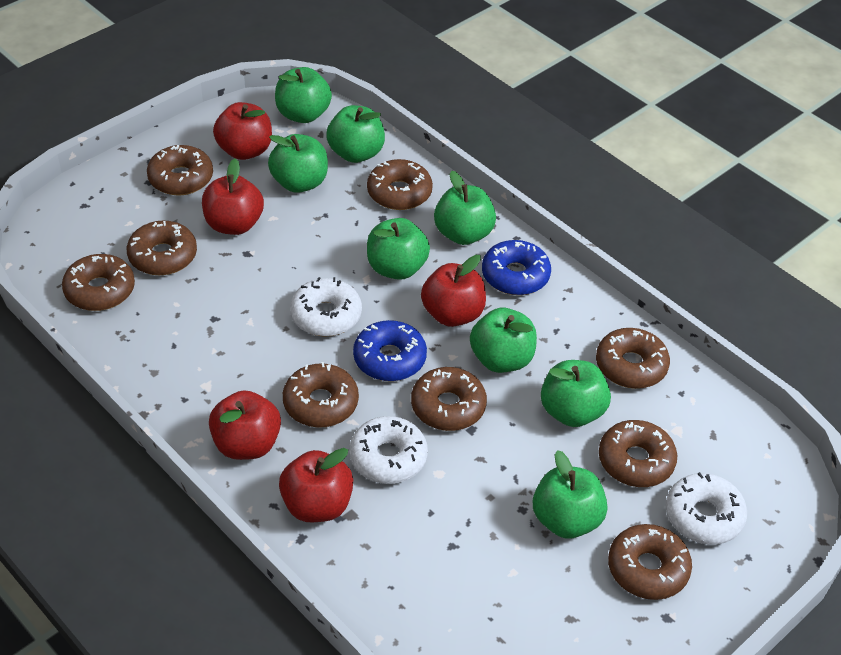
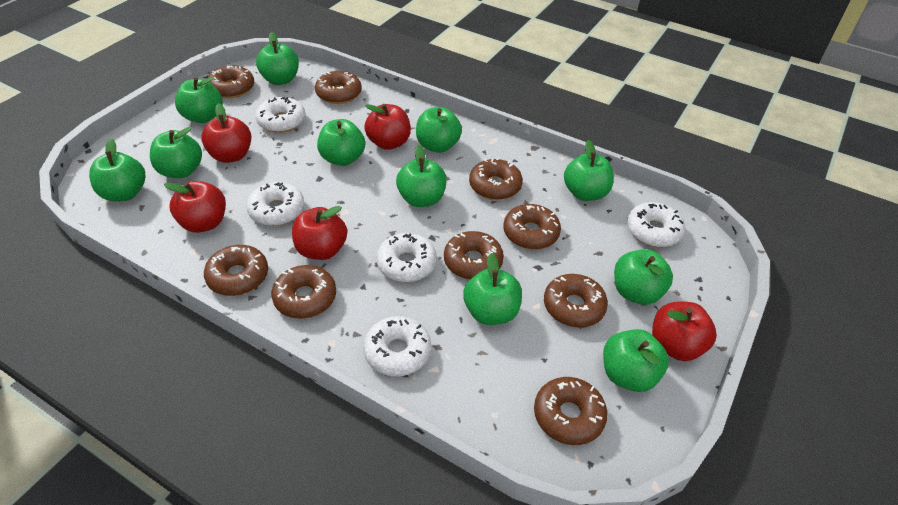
blue donut: 2 -> 0
green apple: 8 -> 11
white donut: 3 -> 5

